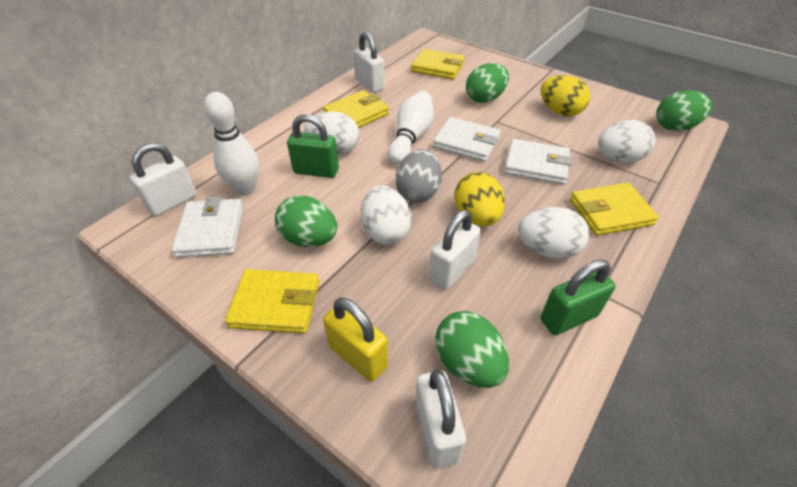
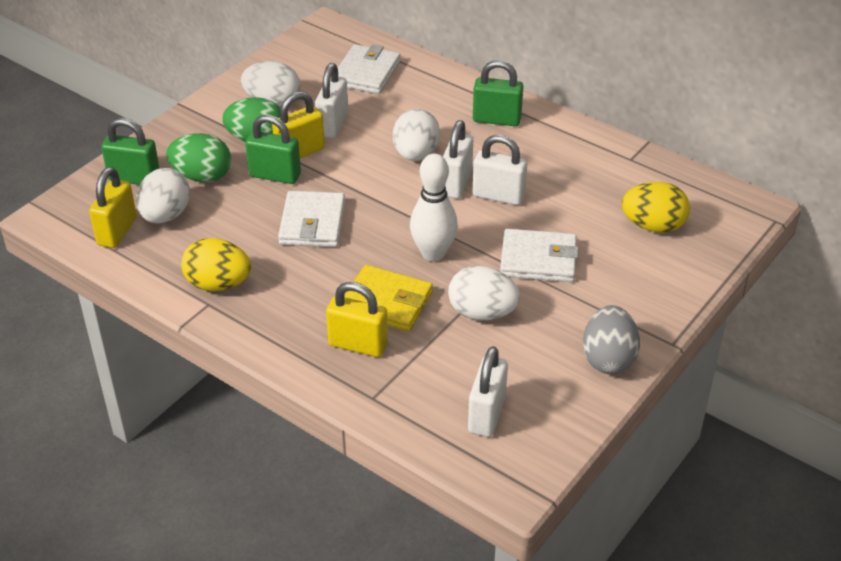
green egg: 4 -> 2
green padlock: 2 -> 3
white bowling pin: 2 -> 1
yellow padlock: 1 -> 3
yellow wallet: 4 -> 1

